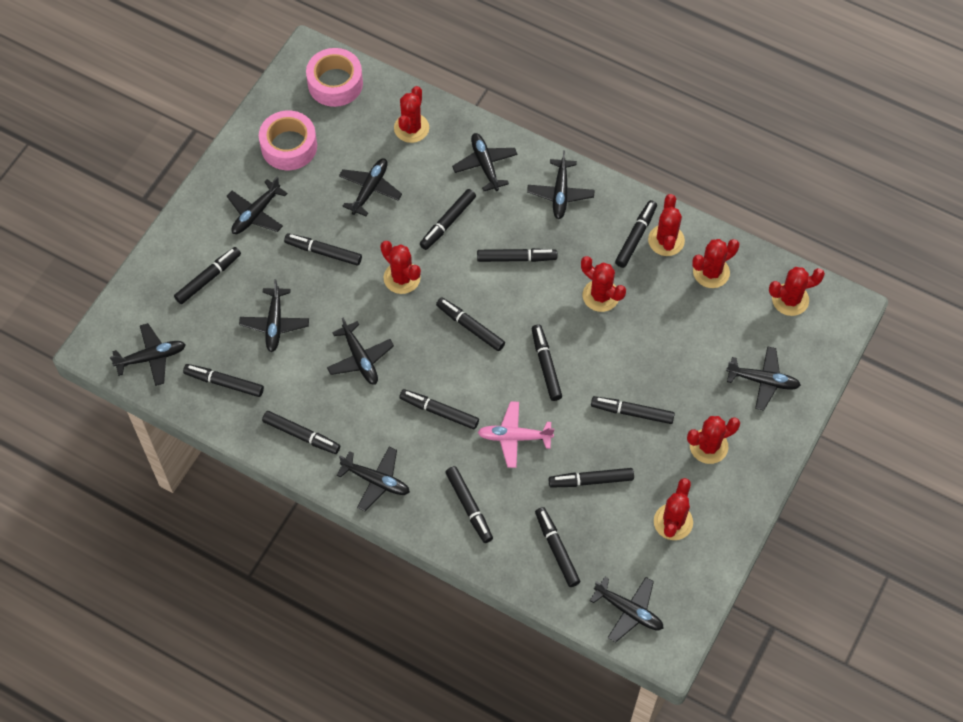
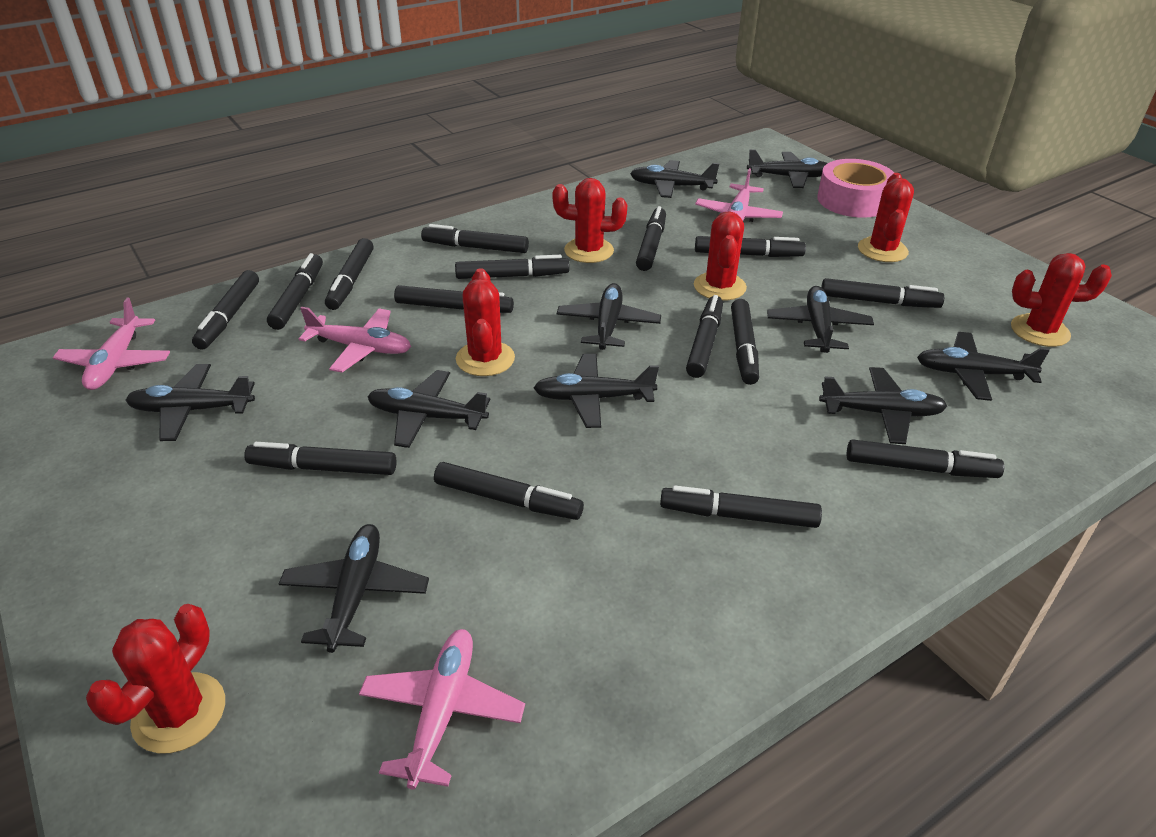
black marker: 14 -> 15
pink plane: 1 -> 4
pink tape: 2 -> 1
red cactus: 8 -> 6

